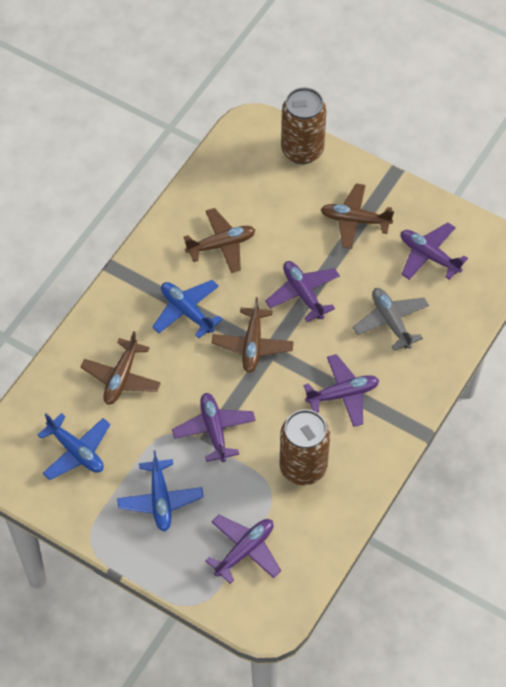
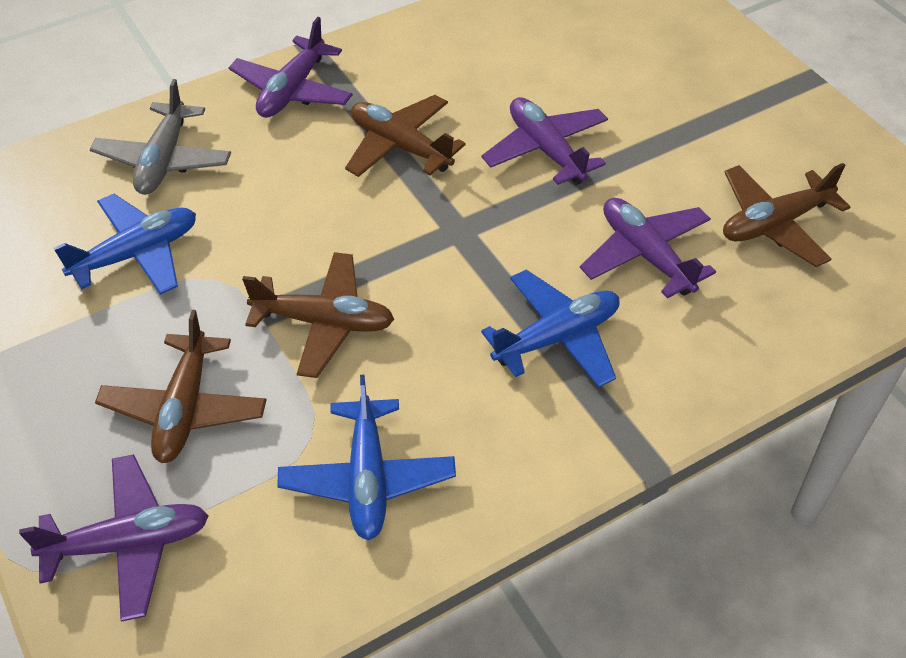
brown can: 2 -> 0
purple plane: 5 -> 4

